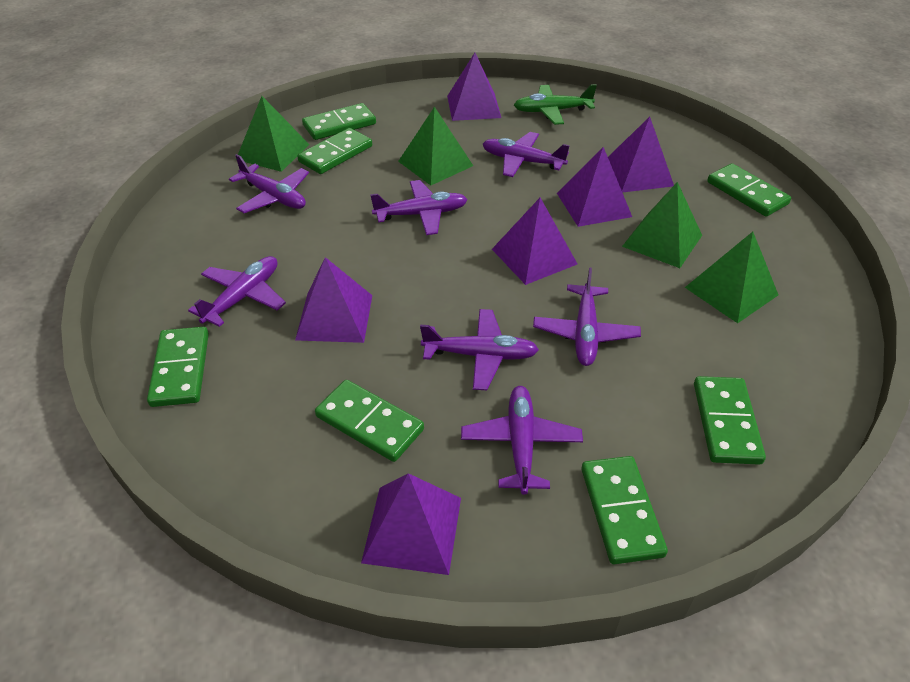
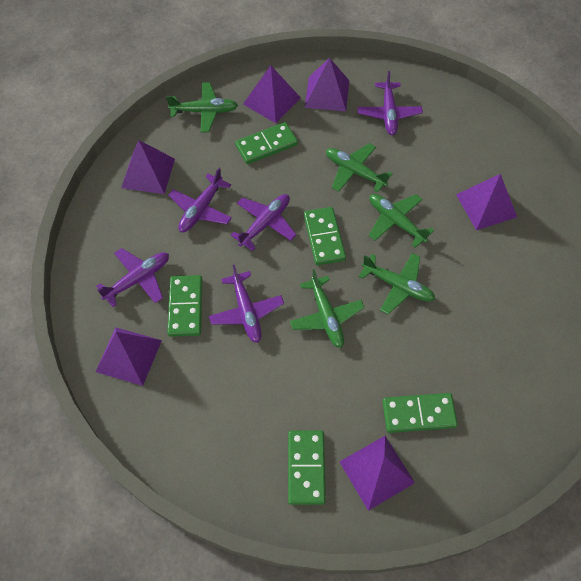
green domino: 7 -> 5
green plane: 1 -> 5
green pyramid: 4 -> 0
purple plane: 7 -> 5

